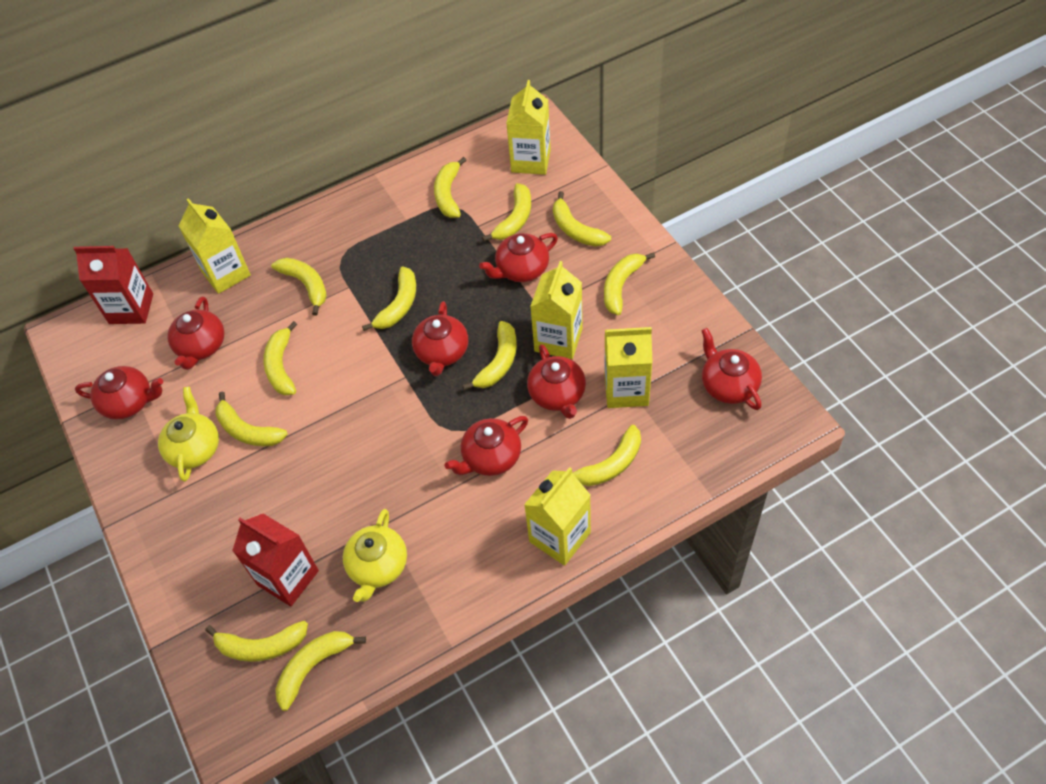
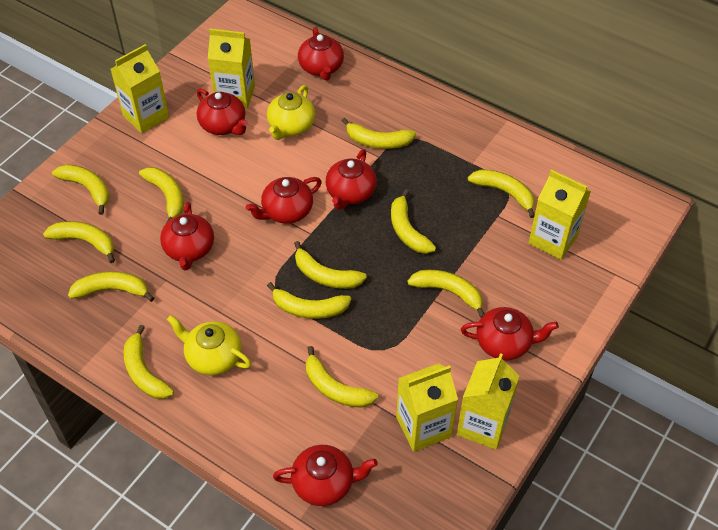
red carton: 2 -> 0

